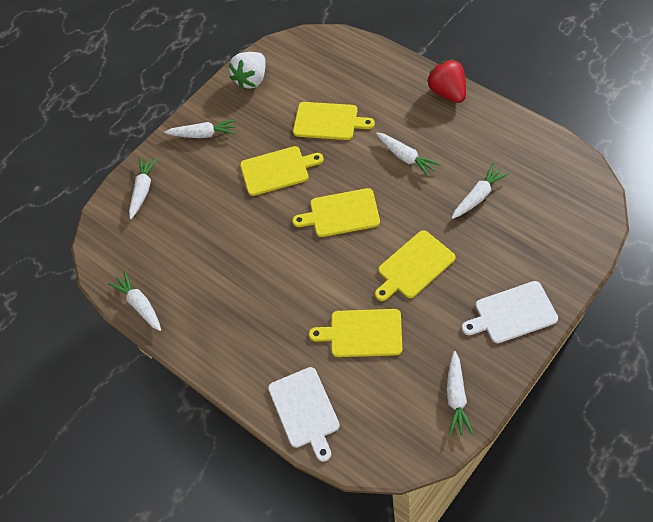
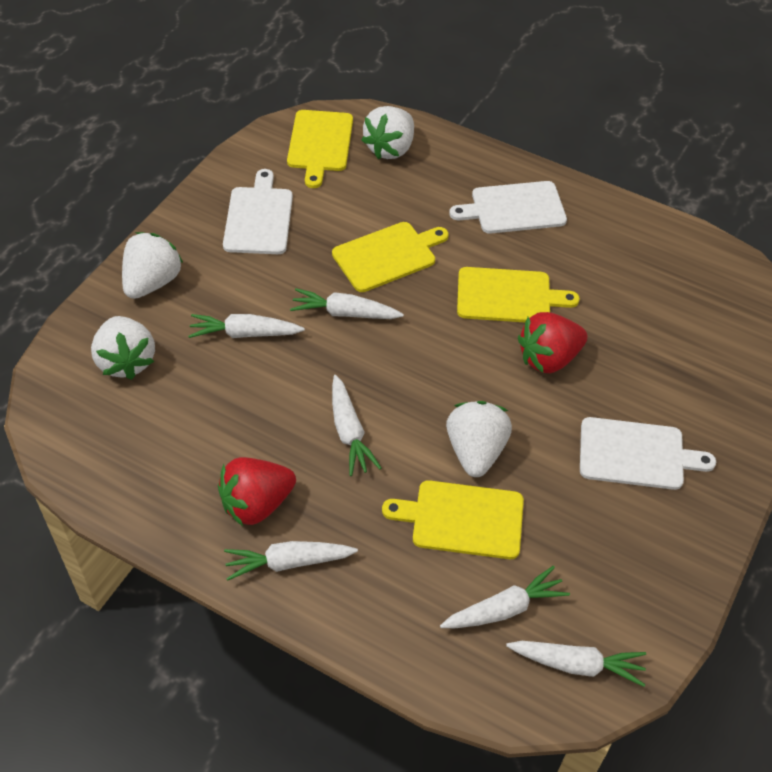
red strawberry: 1 -> 2
white cutting board: 2 -> 3
white strawberry: 1 -> 4
yellow cutting board: 5 -> 4

